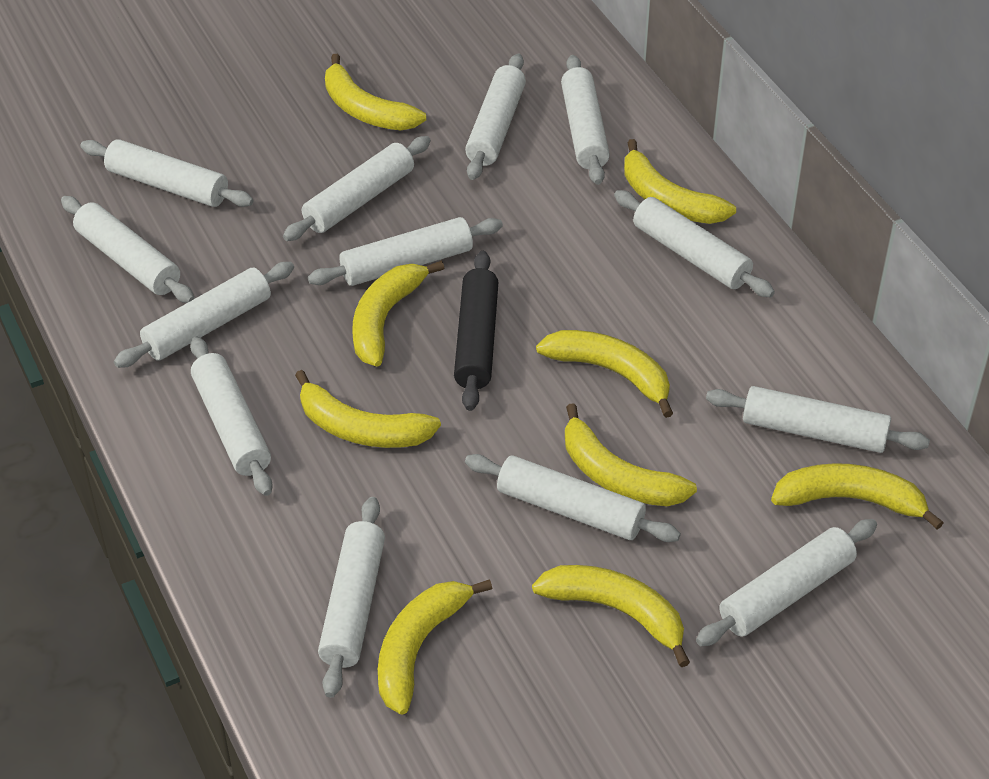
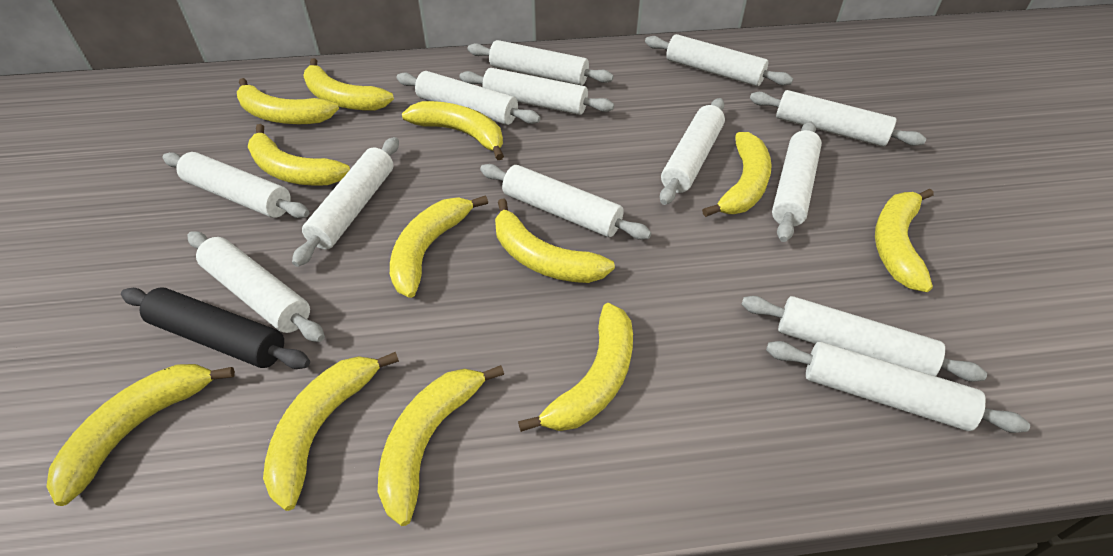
yellow banana: 9 -> 12

